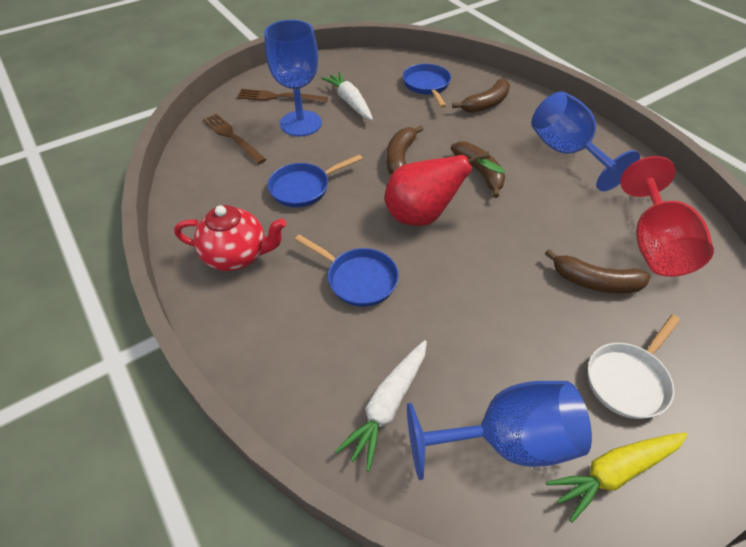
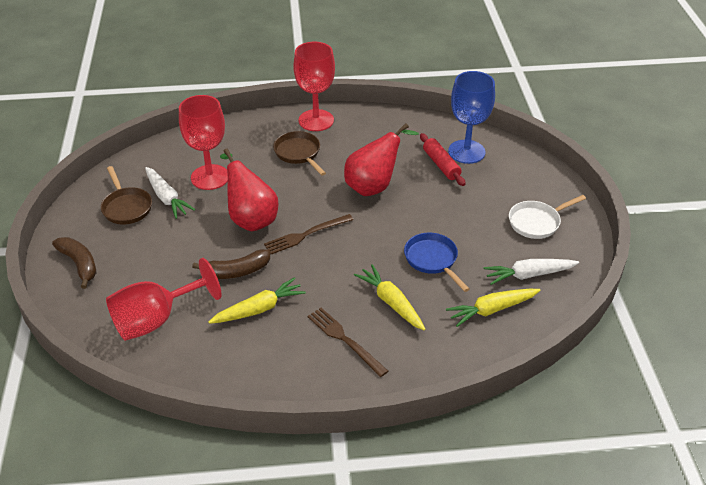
blue goblet: 3 -> 1
blue pan: 3 -> 1
brown banana: 4 -> 2
brown pan: 0 -> 2
red goblet: 1 -> 3
red pear: 1 -> 2
red rolling pin: 0 -> 1
red teapot: 1 -> 0
yellow carrot: 1 -> 3

